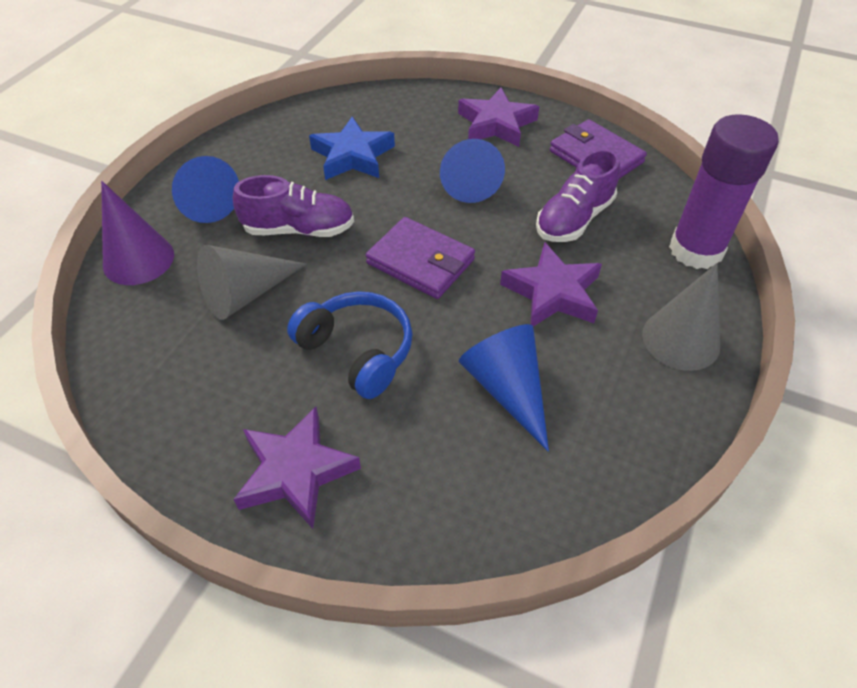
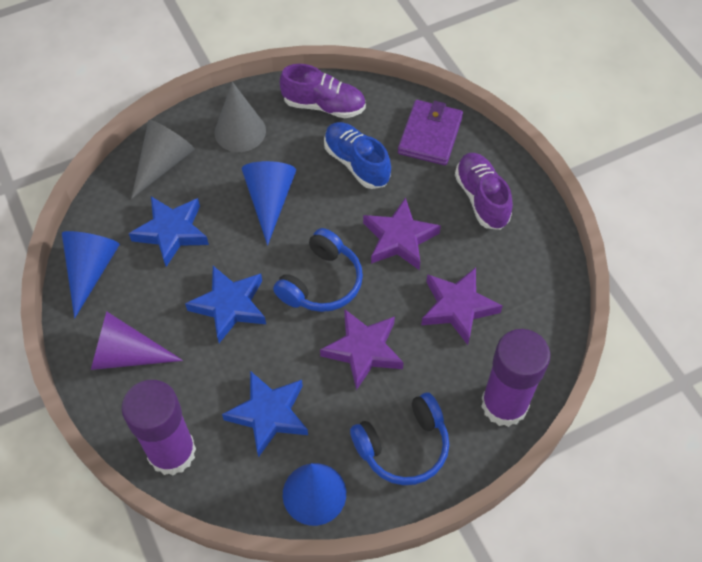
blue headphones: 1 -> 2
blue shoe: 0 -> 1
blue star: 1 -> 3
purple glue stick: 1 -> 2
purple wallet: 2 -> 1

